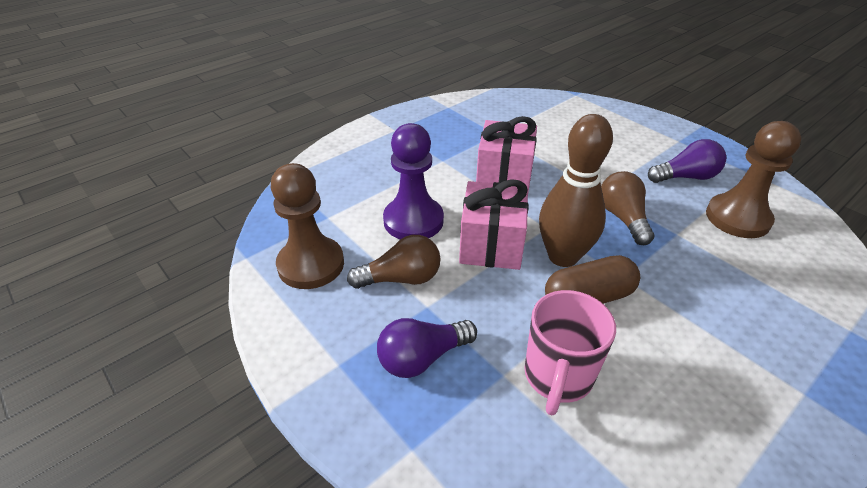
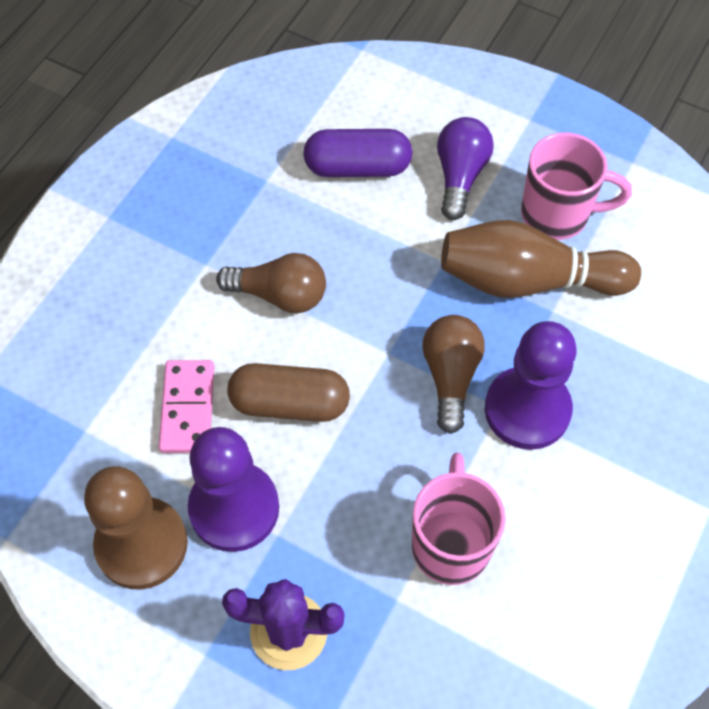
brown pawn: 2 -> 1
pink domino: 0 -> 1
pink gift: 2 -> 0
pink mug: 1 -> 2
purple cactus: 0 -> 1
purple capsule: 0 -> 1
purple light bulb: 2 -> 1
purple pawn: 1 -> 2

